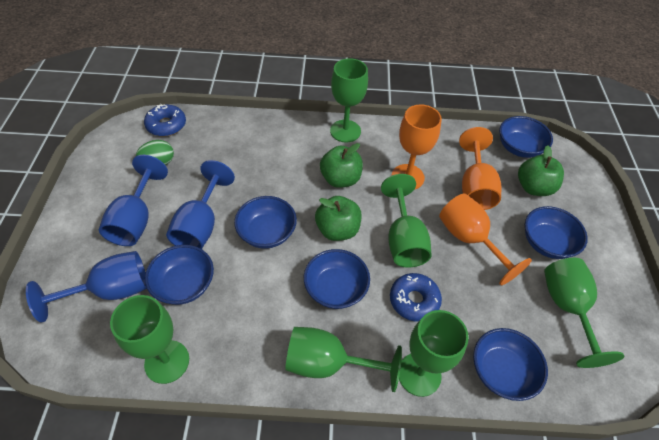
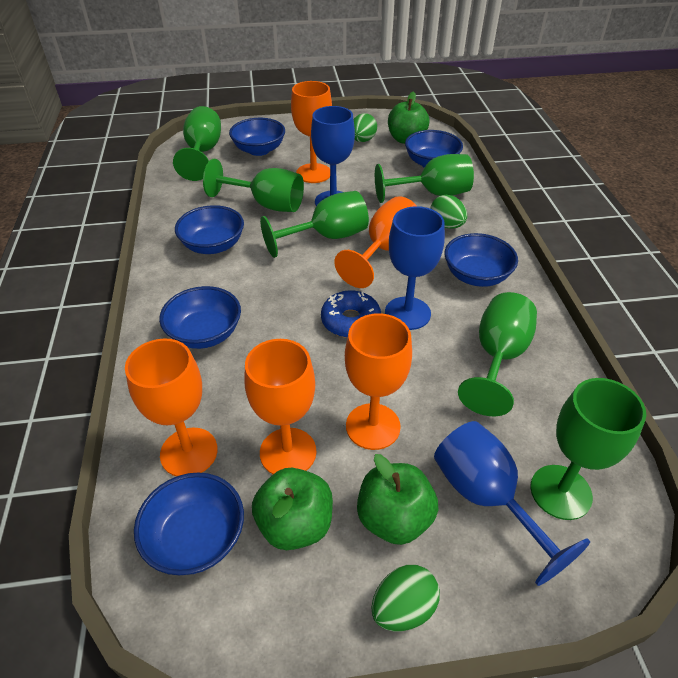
blue donut: 2 -> 1
green egg: 1 -> 3
orange goblet: 3 -> 5

